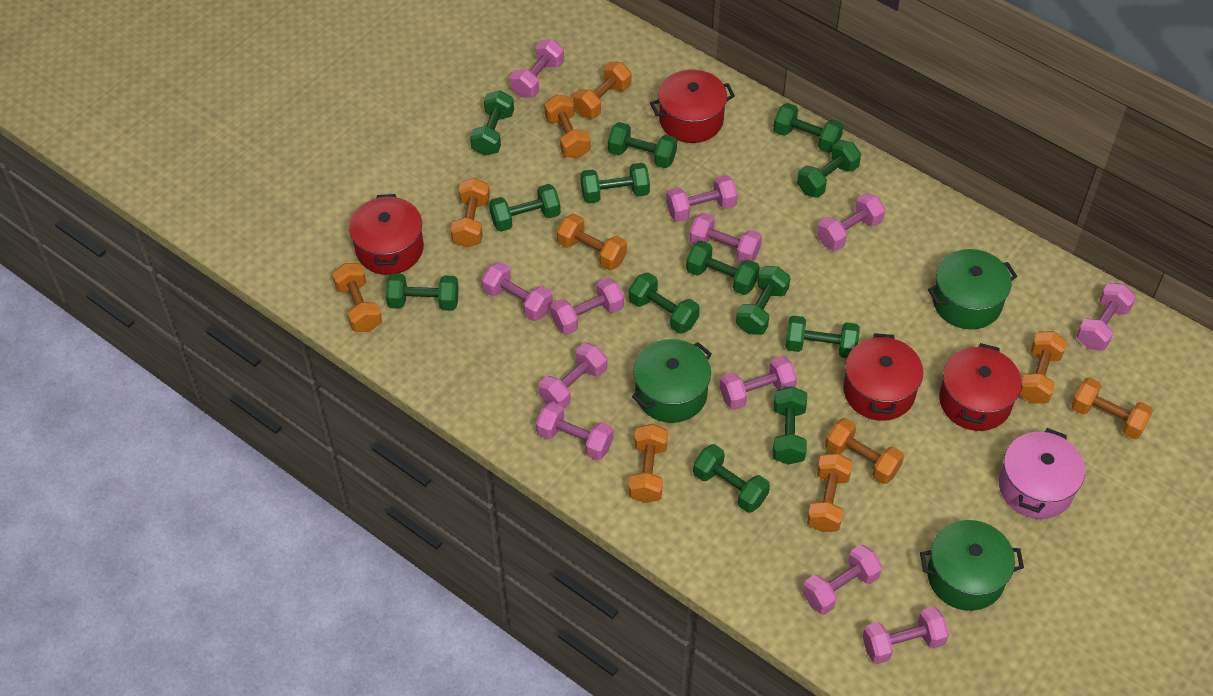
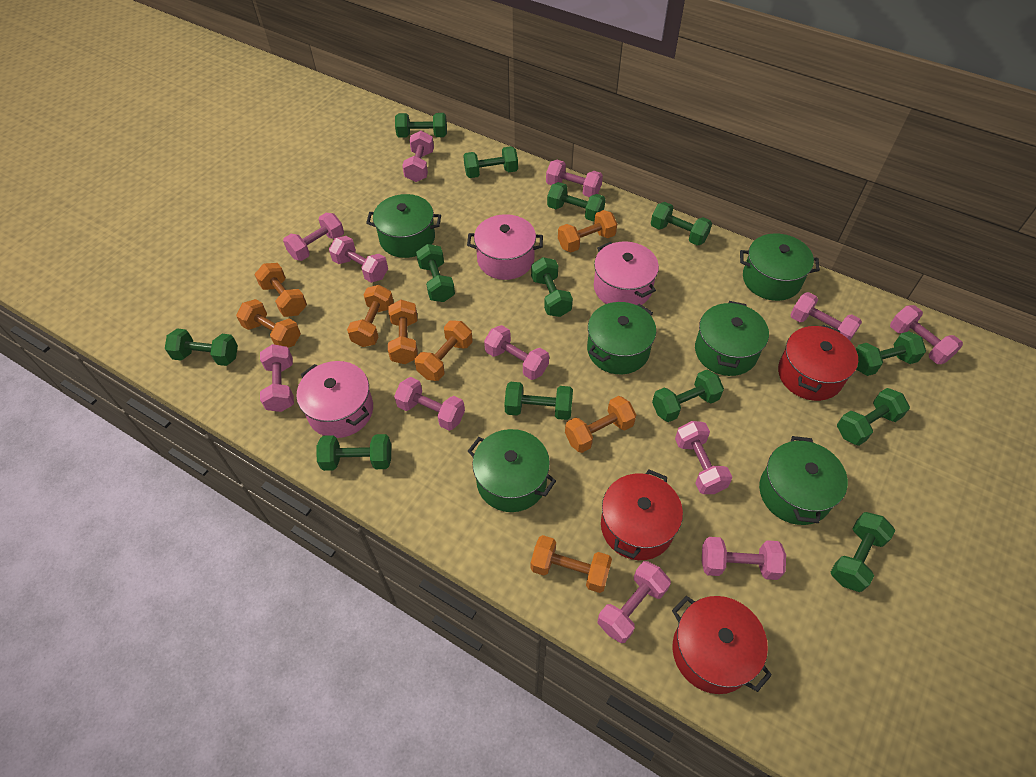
green pot: 3 -> 6
orange dumbbell: 10 -> 8
pink pot: 1 -> 3
red pot: 4 -> 3

